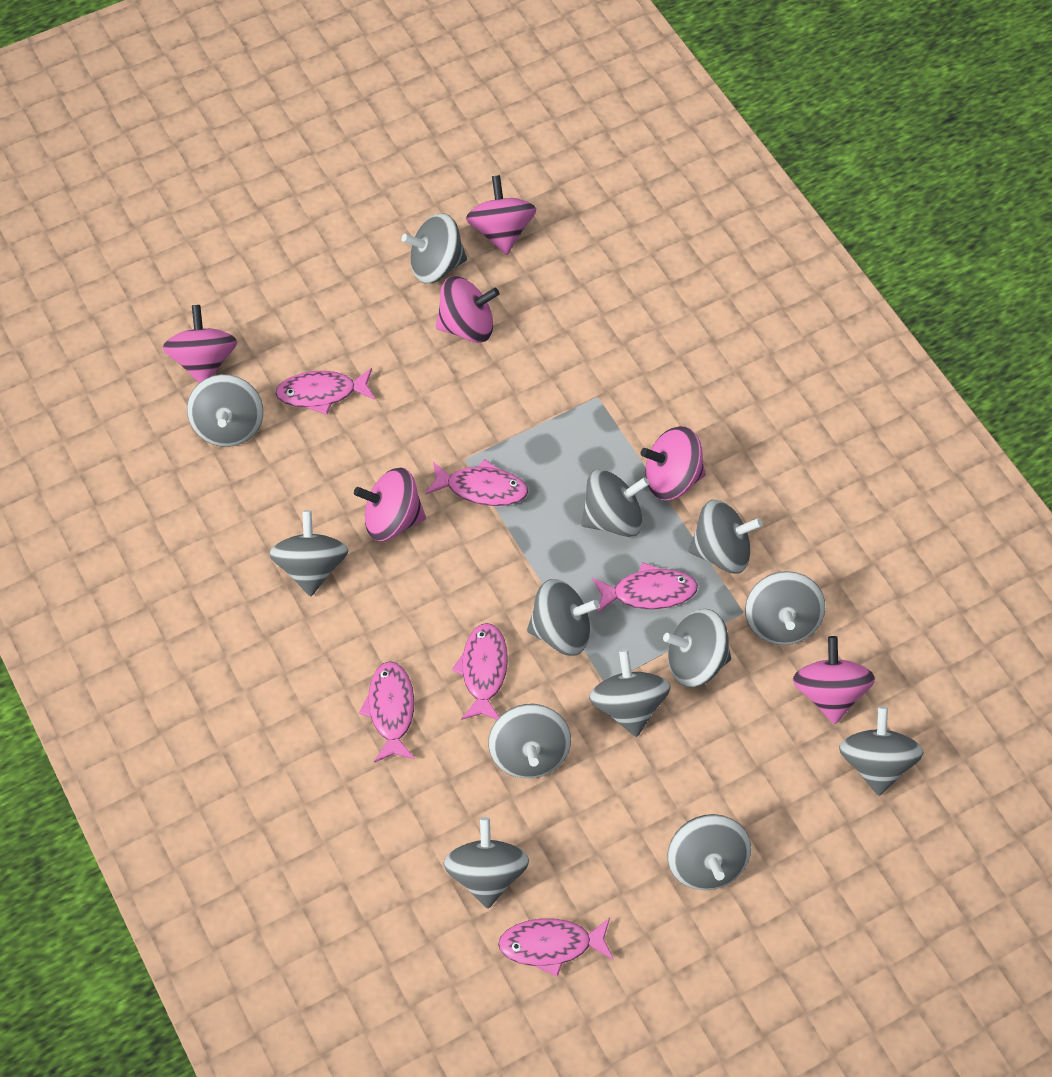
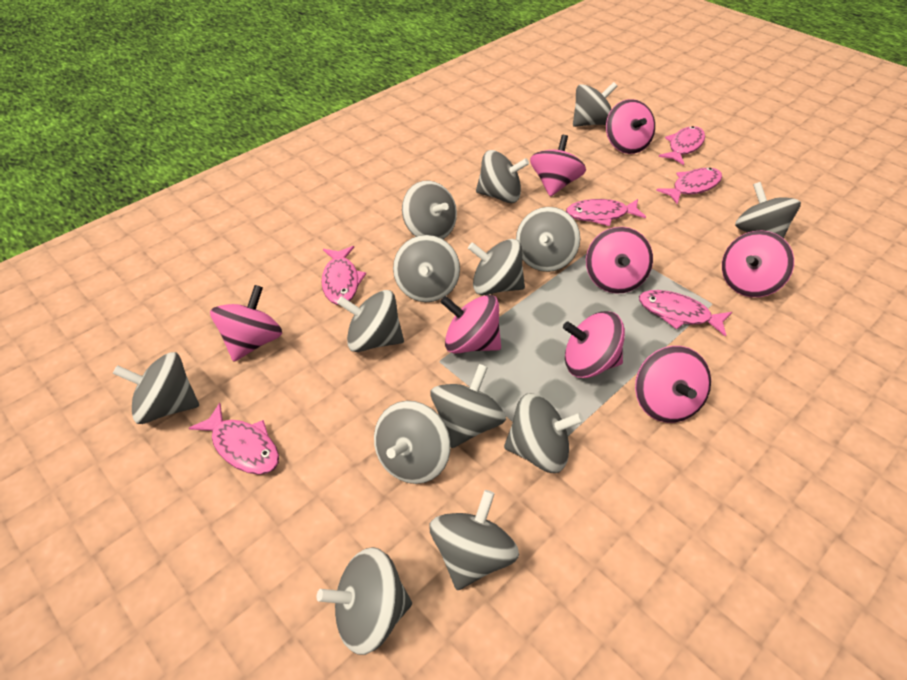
grey spinning top: 13 -> 14
pink spinning top: 6 -> 8

